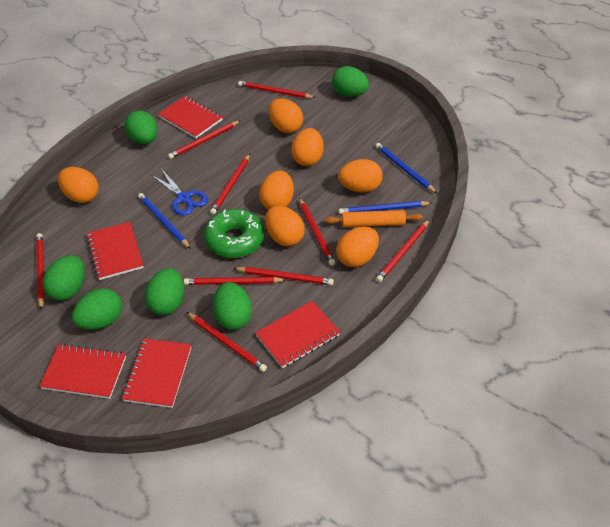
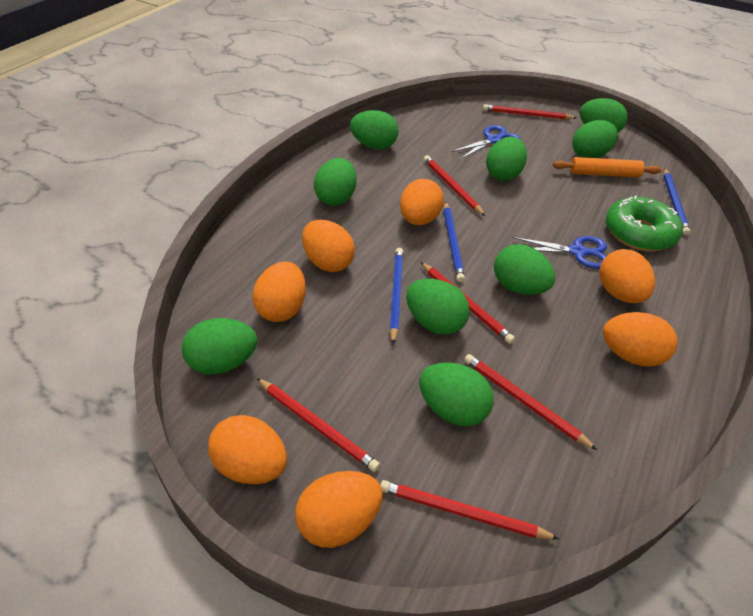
blue scissors: 1 -> 2
green egg: 6 -> 9
red notebook: 5 -> 0
red pencil: 9 -> 6

